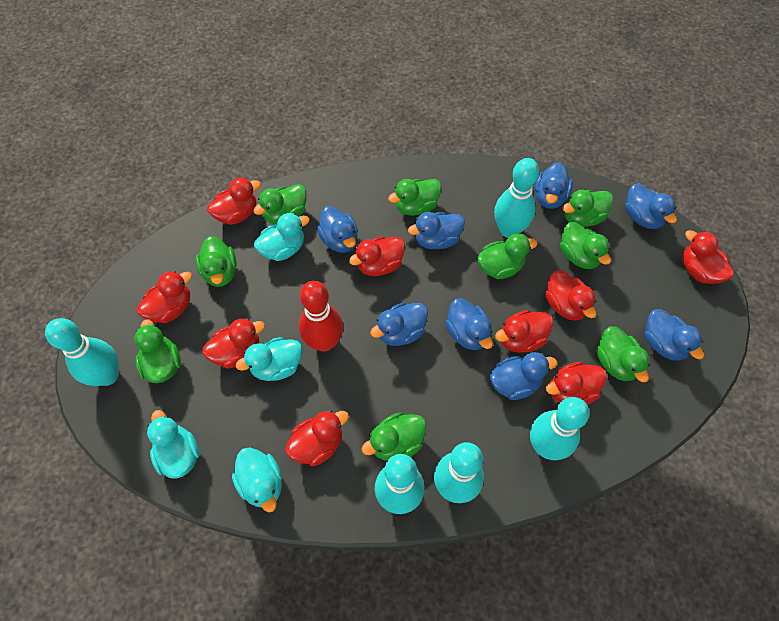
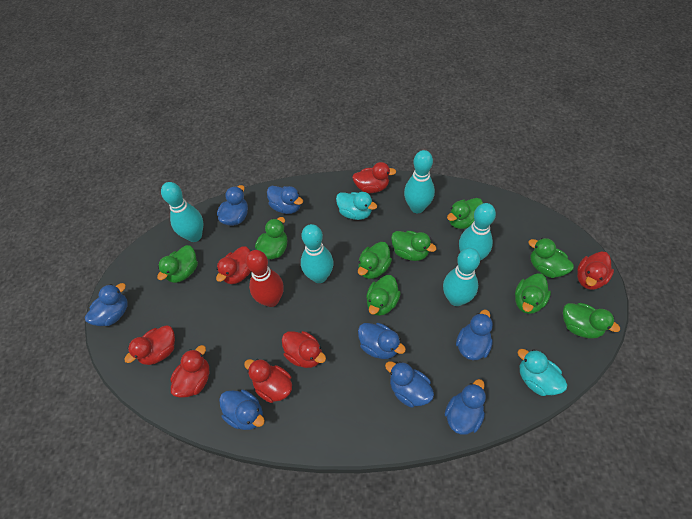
red duck: 9 -> 7
turquoise duck: 4 -> 2

